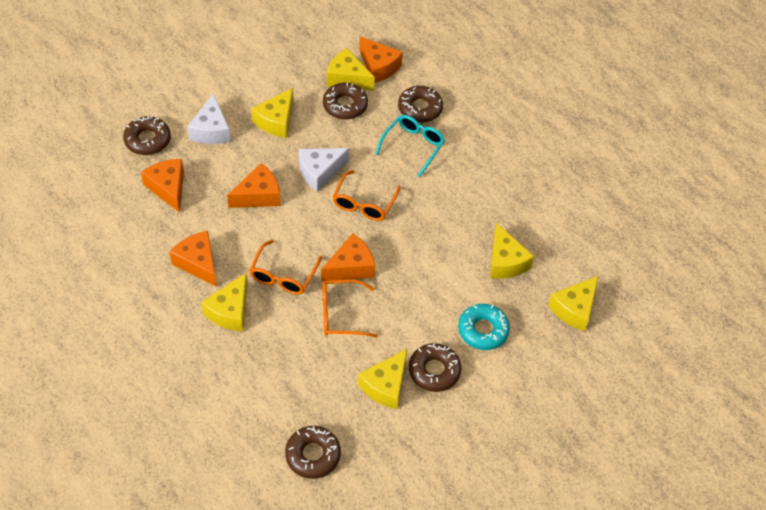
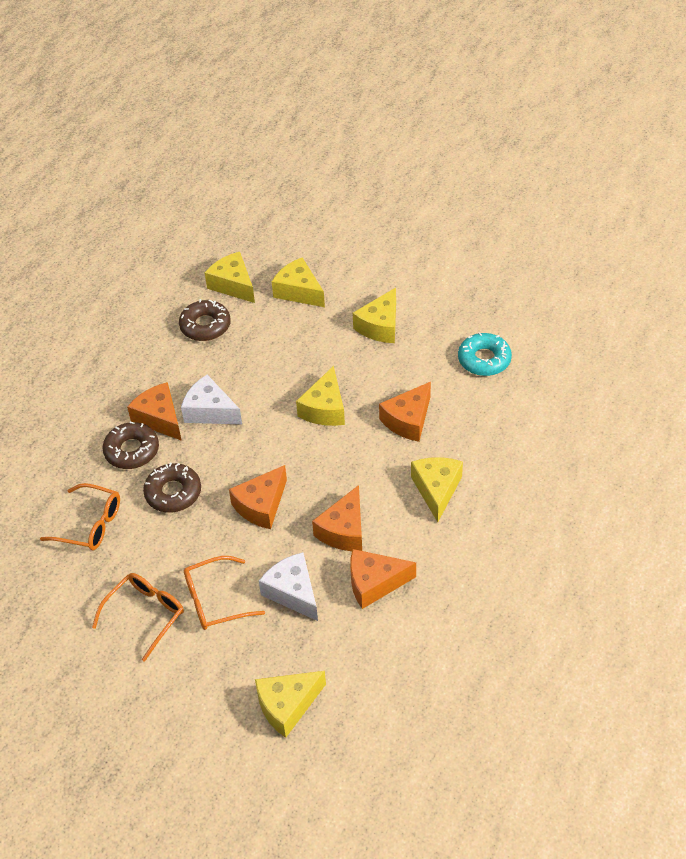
brown donut: 5 -> 3
turquoise glasses: 1 -> 0

